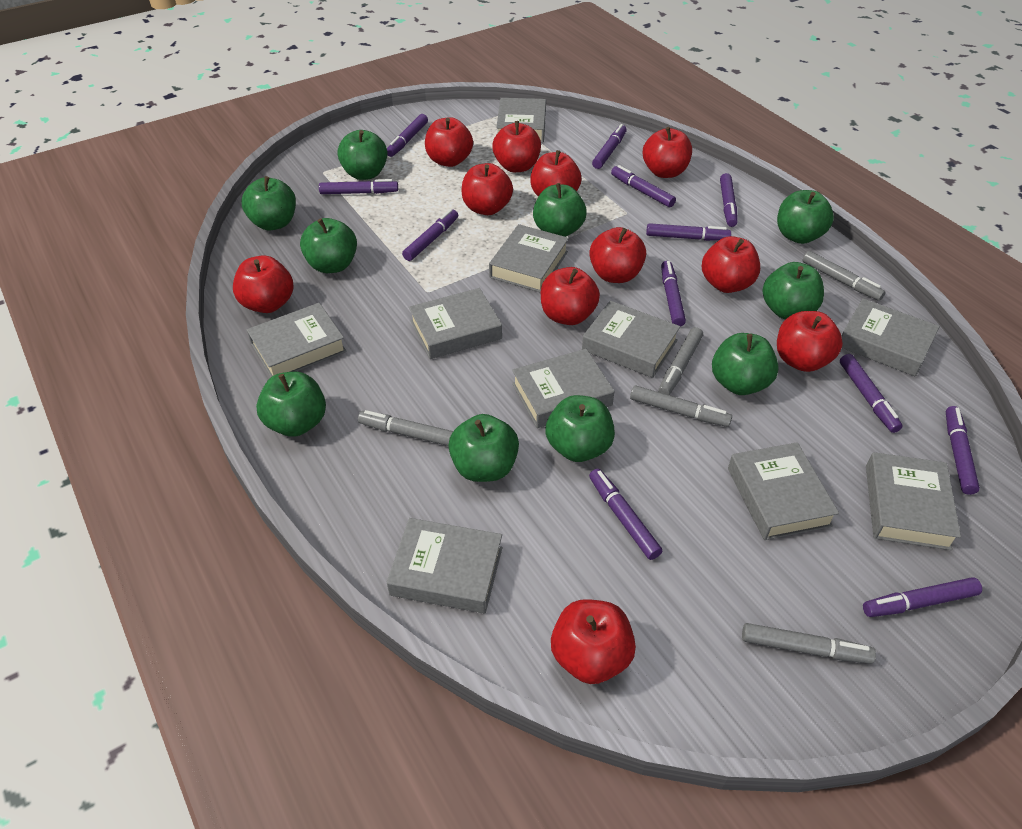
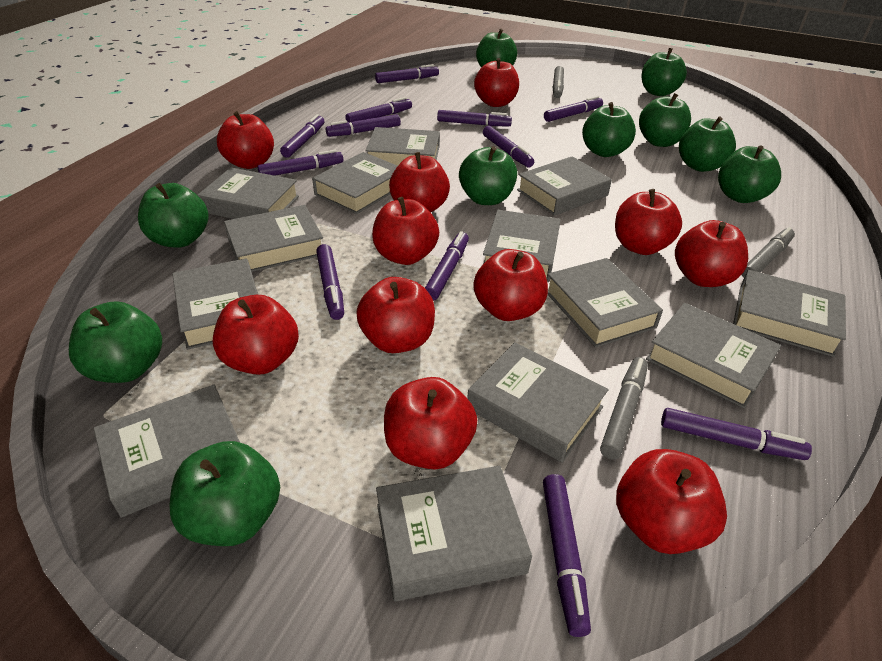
grey book: 10 -> 13
grey marker: 5 -> 3

